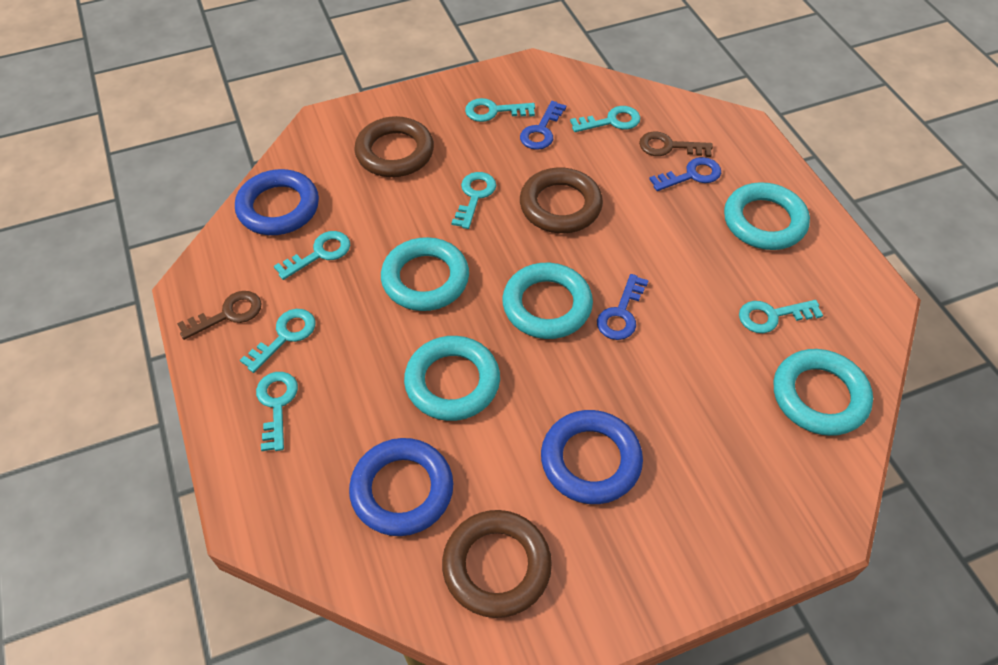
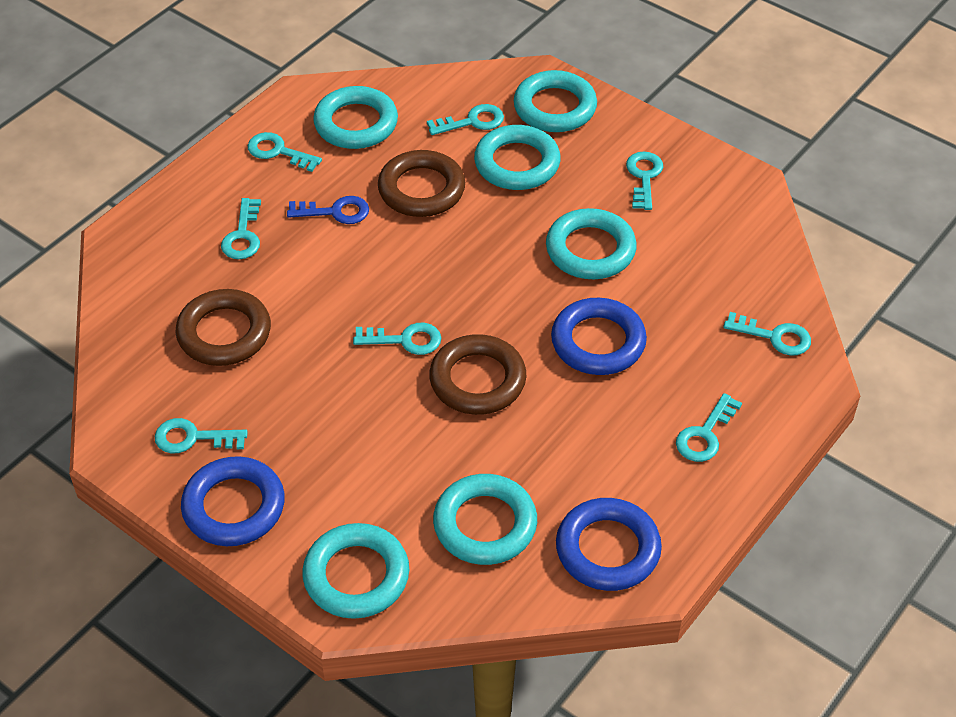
blue key: 3 -> 1
brown key: 2 -> 0
turquoise key: 7 -> 8
turquoise ring: 5 -> 6

